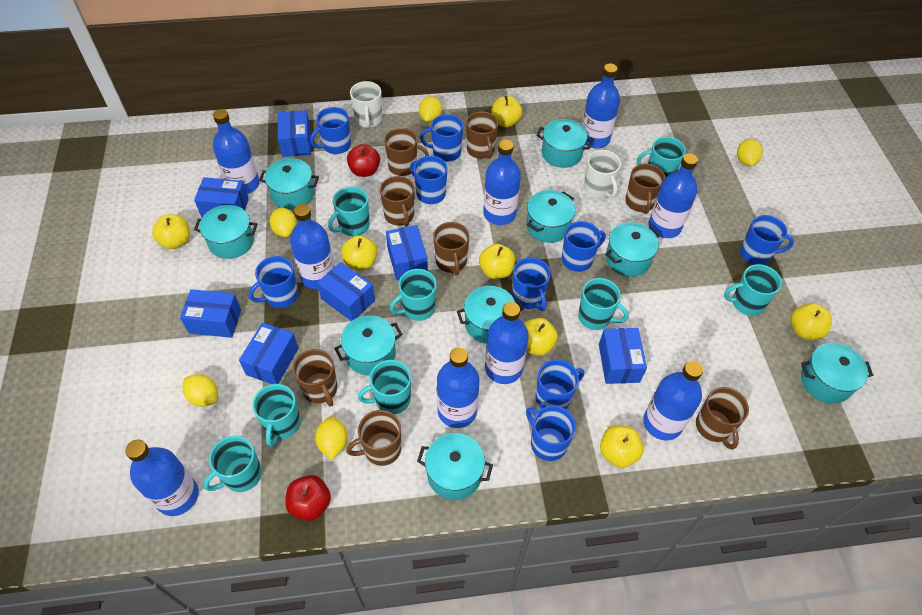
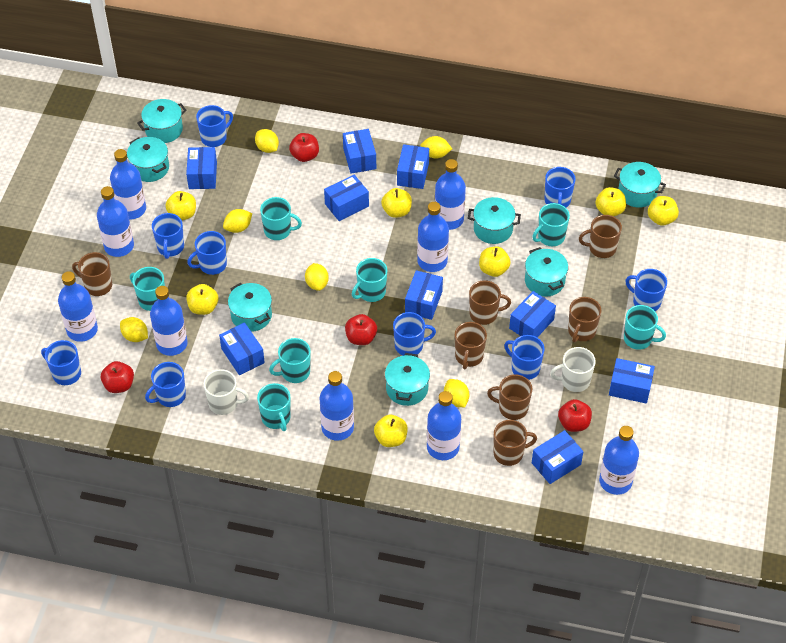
blue box: 7 -> 9
brown mug: 8 -> 7
red apple: 2 -> 4
turquoise mug: 8 -> 7
turquoise pot: 9 -> 7
yellow lemon: 5 -> 6

